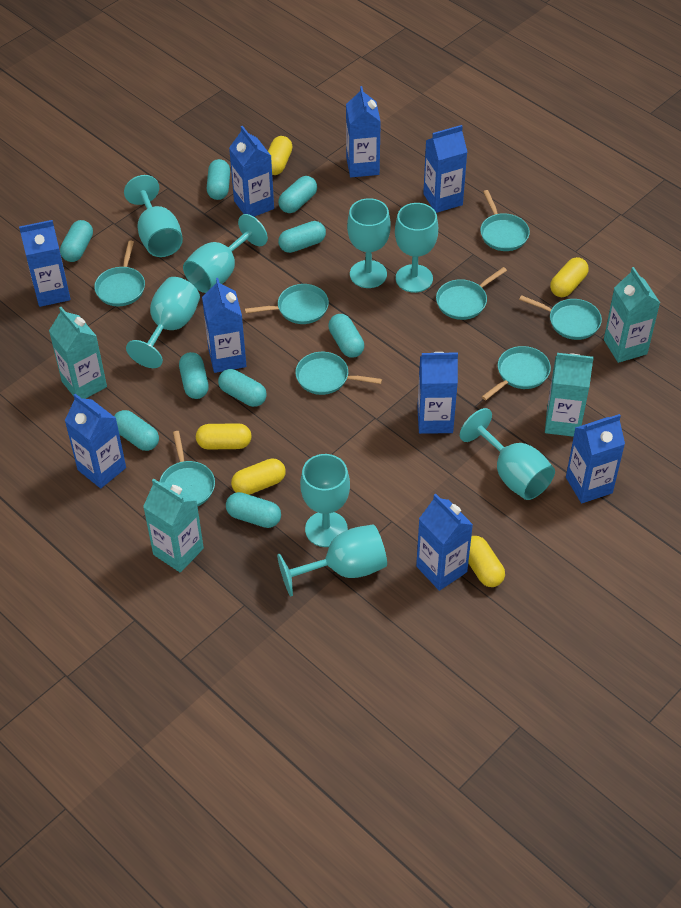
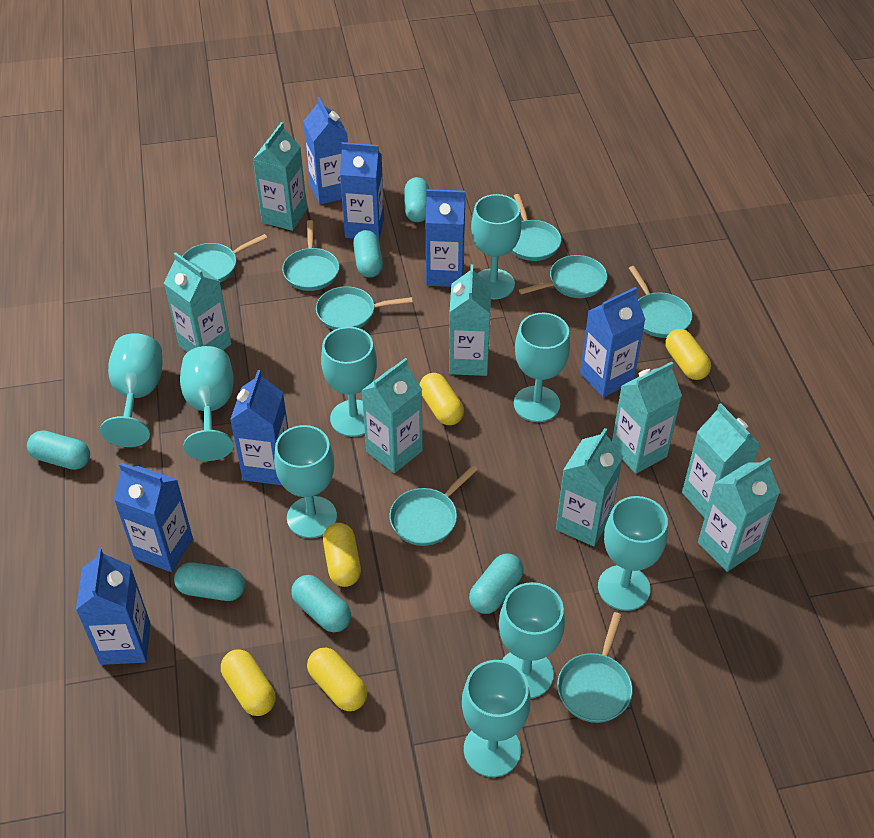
blue carton: 9 -> 7
turquoise capsule: 9 -> 6
turquoise carton: 4 -> 8
turquoise goblet: 8 -> 9

